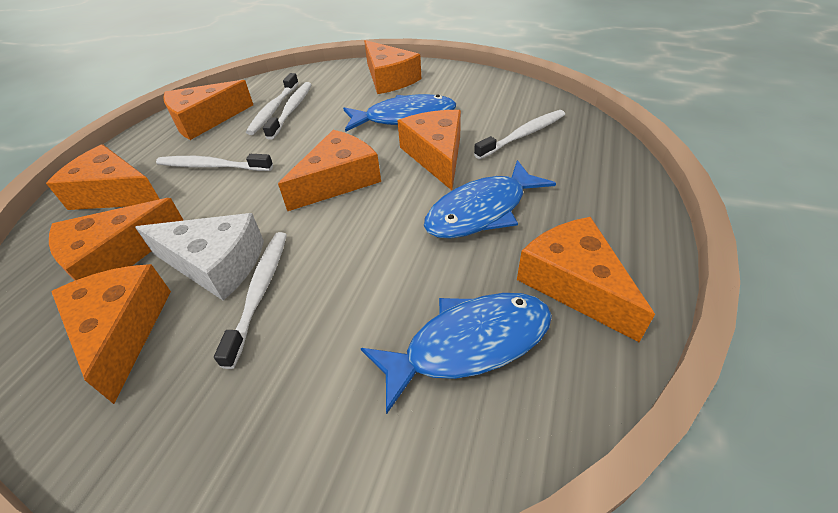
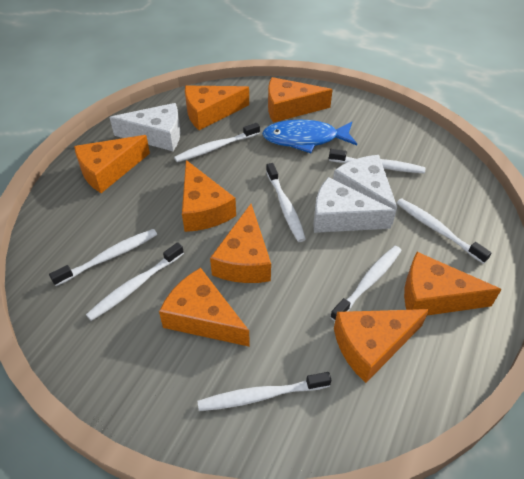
blue fish: 3 -> 1
white cheese: 1 -> 3
white toothbrush: 5 -> 8

